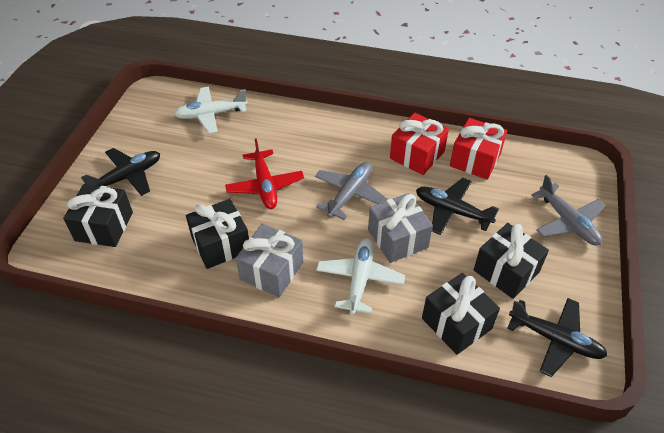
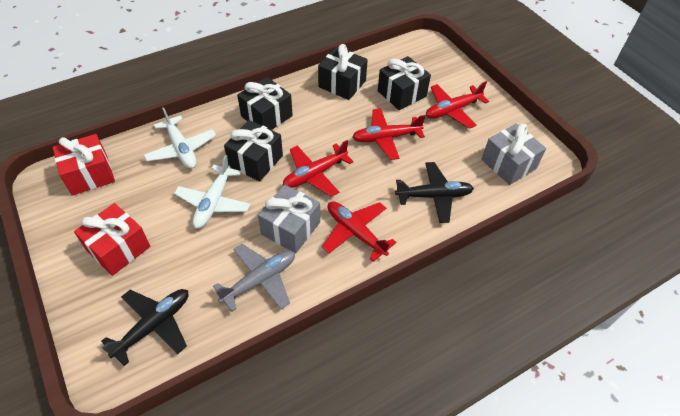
black plane: 3 -> 2
grey plane: 2 -> 1
red plane: 1 -> 4

